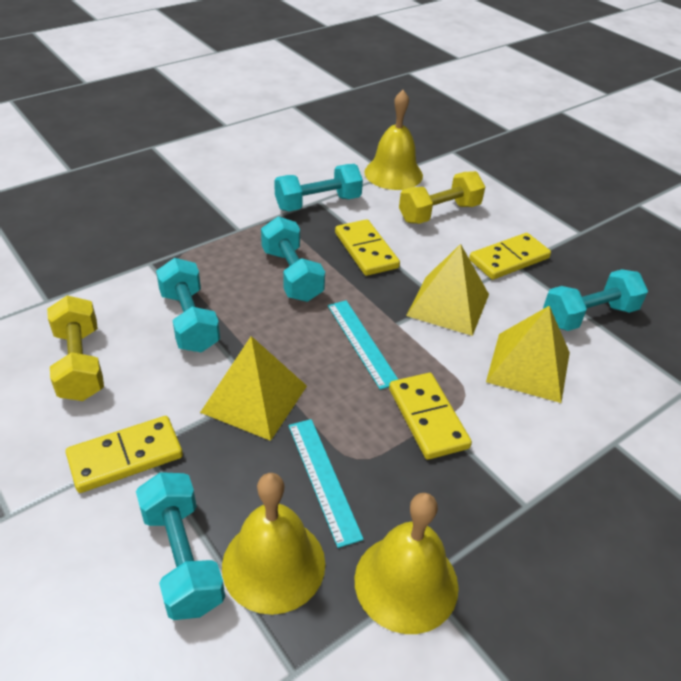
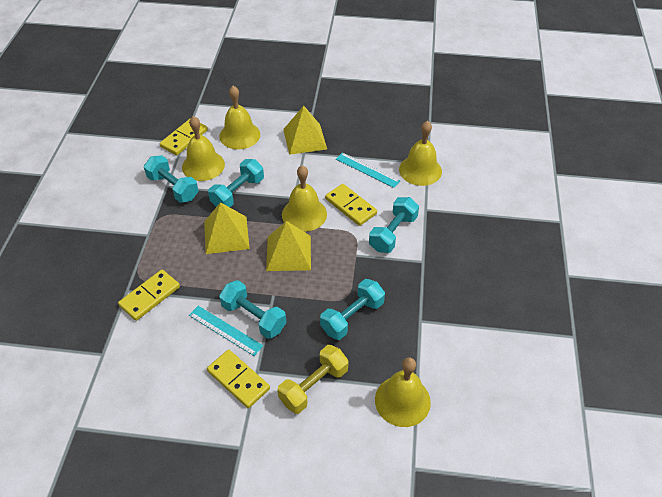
yellow bell: 3 -> 5
yellow dumbbell: 2 -> 1

